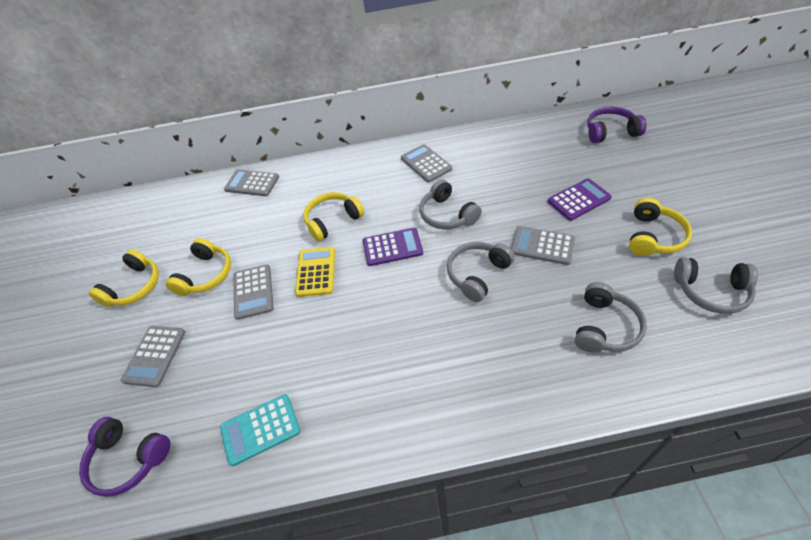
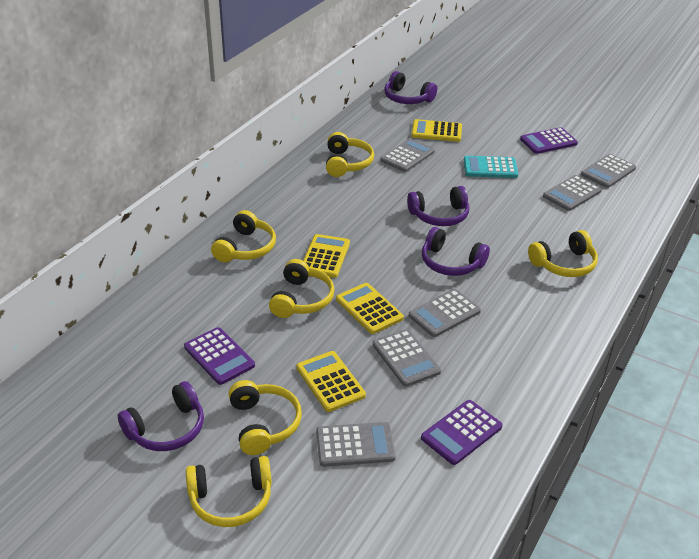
grey calculator: 5 -> 6
grey headphones: 4 -> 0
purple calculator: 2 -> 3
purple headphones: 2 -> 4
yellow calculator: 1 -> 4
yellow headphones: 4 -> 6

